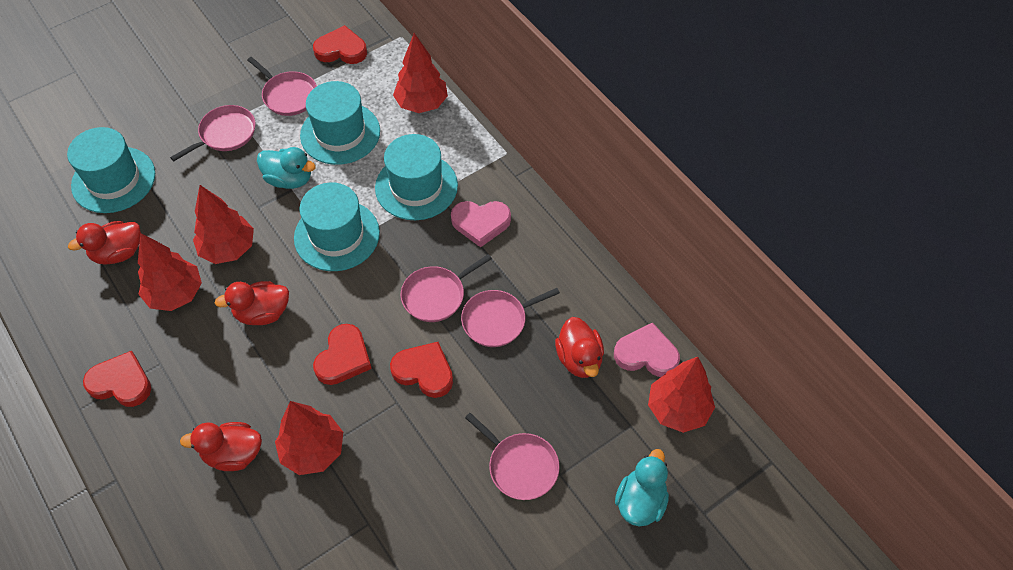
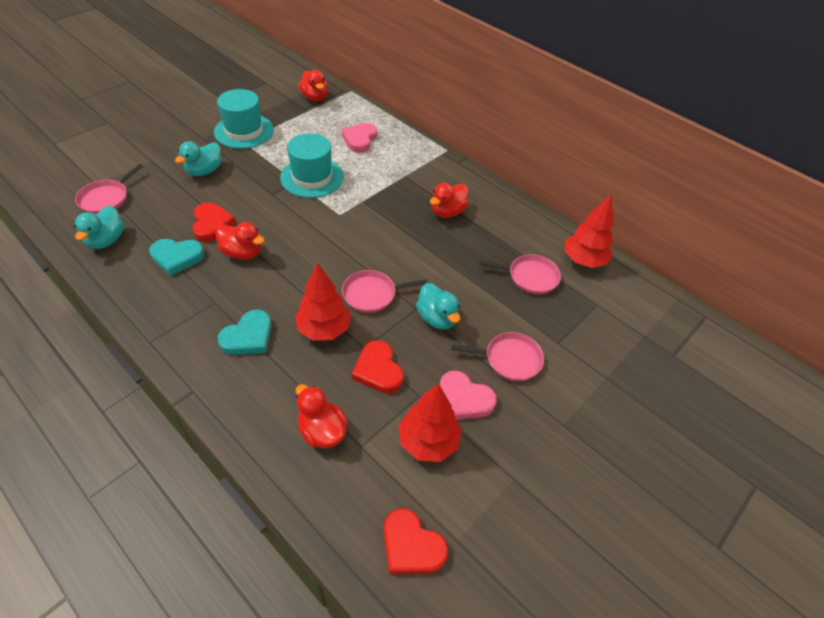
pink pan: 5 -> 4
red heart: 4 -> 3
red tree: 5 -> 3
turquoise duck: 2 -> 3
turquoise hat: 4 -> 2
turquoise heart: 0 -> 2

